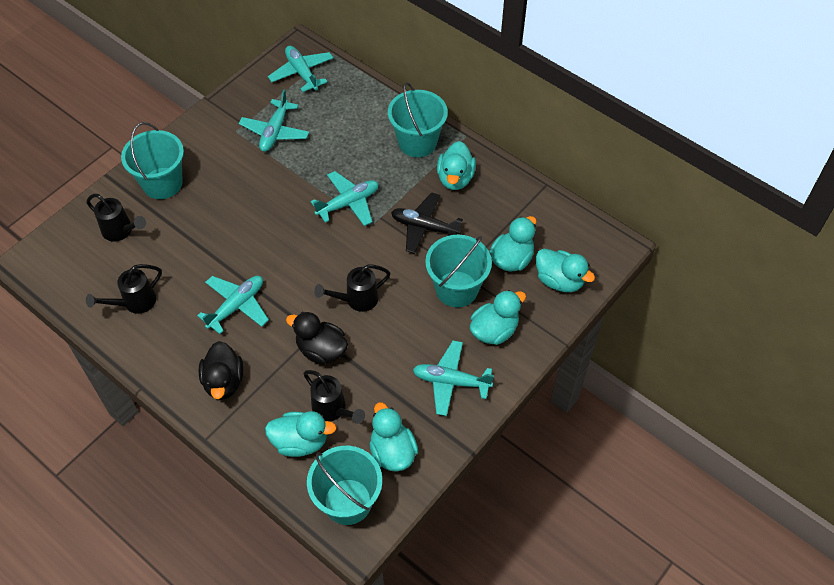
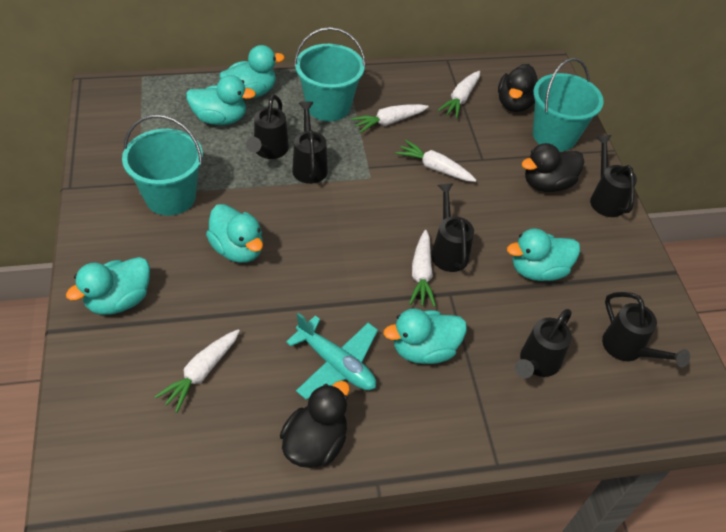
black duck: 2 -> 3
black plane: 1 -> 0
black watering can: 4 -> 6
turquoise bucket: 4 -> 3
turquoise plane: 5 -> 1
white carrot: 0 -> 5

